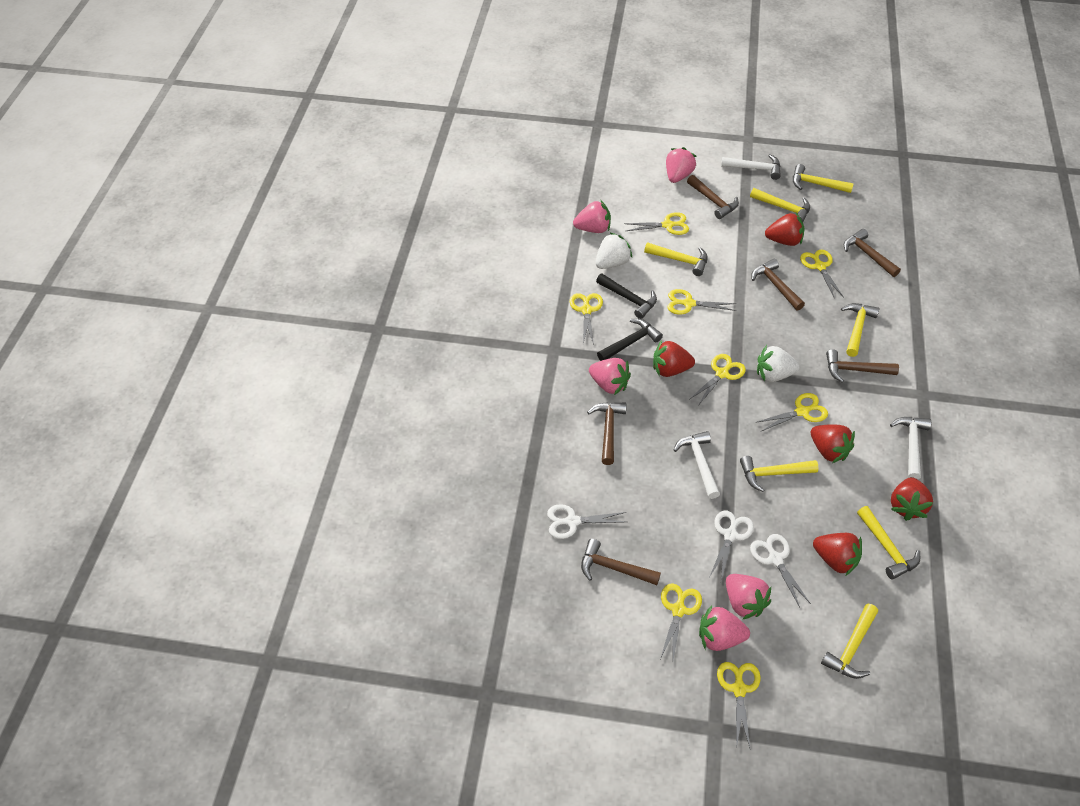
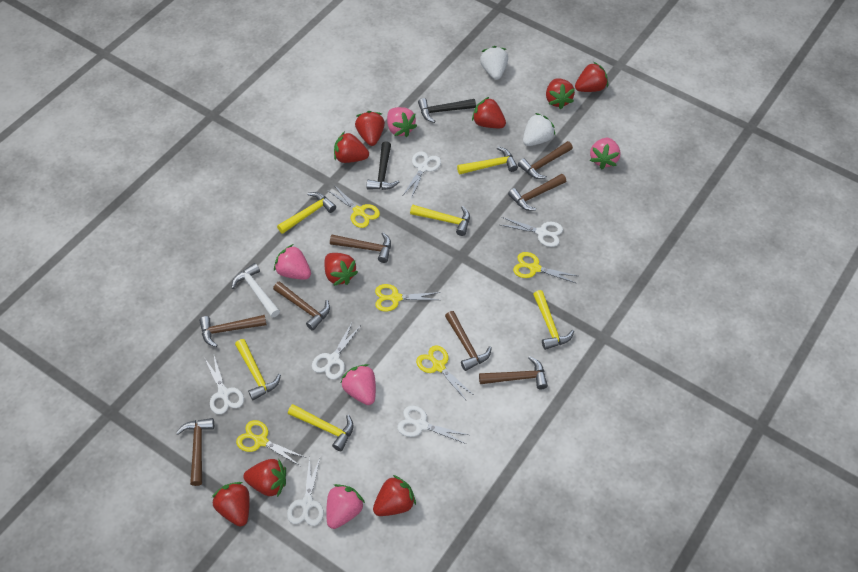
brown hammer: 6 -> 8
red strawberry: 5 -> 9
white hammer: 3 -> 1
white scissors: 3 -> 6
yellow hammer: 7 -> 6
yellow scissors: 8 -> 5

